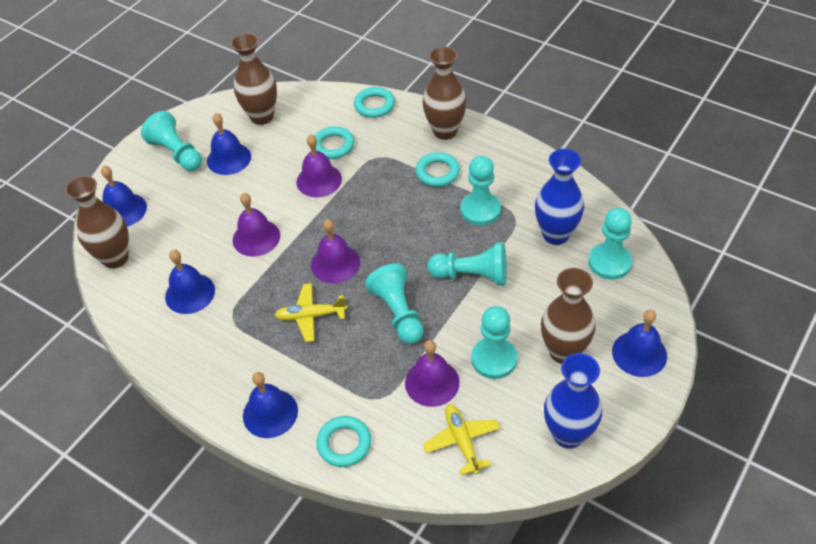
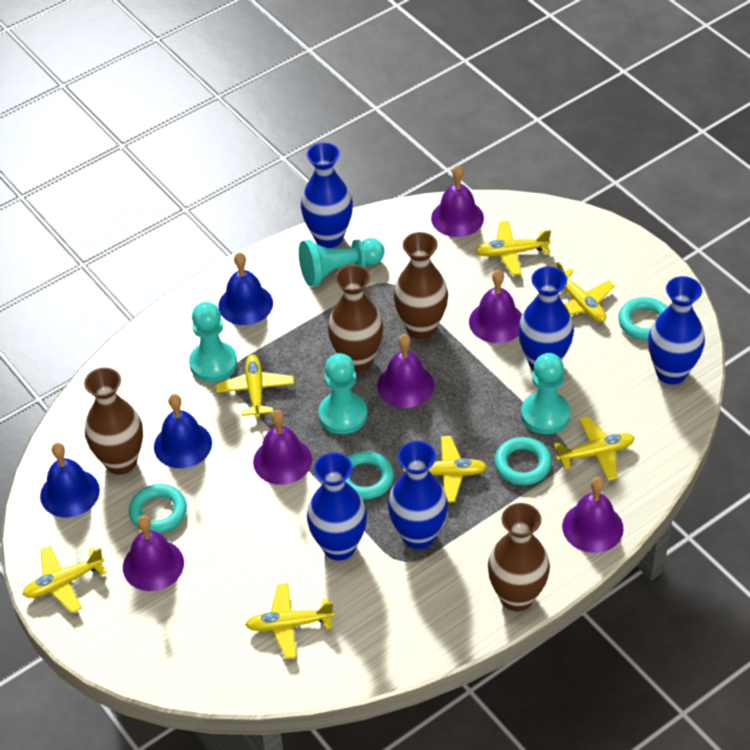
blue bell: 5 -> 3
blue vase: 2 -> 5
purple bell: 4 -> 6
turquoise pawn: 6 -> 4
yellow plane: 2 -> 7

